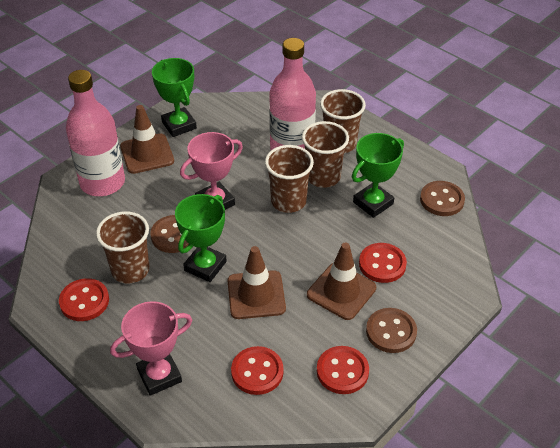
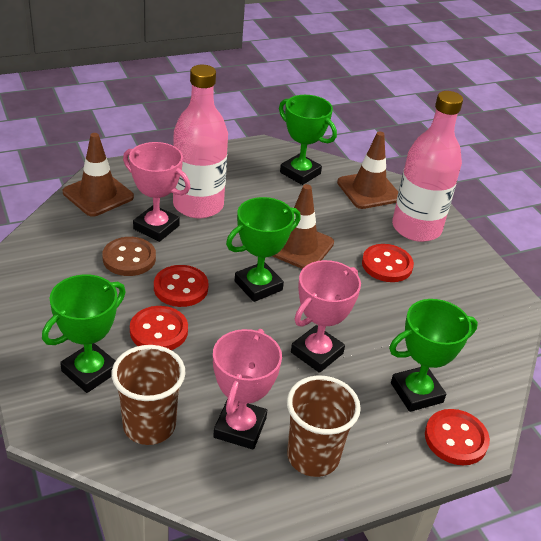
brown button: 3 -> 1
brown cup: 4 -> 2
green trophy: 3 -> 4
pink trophy: 2 -> 3

